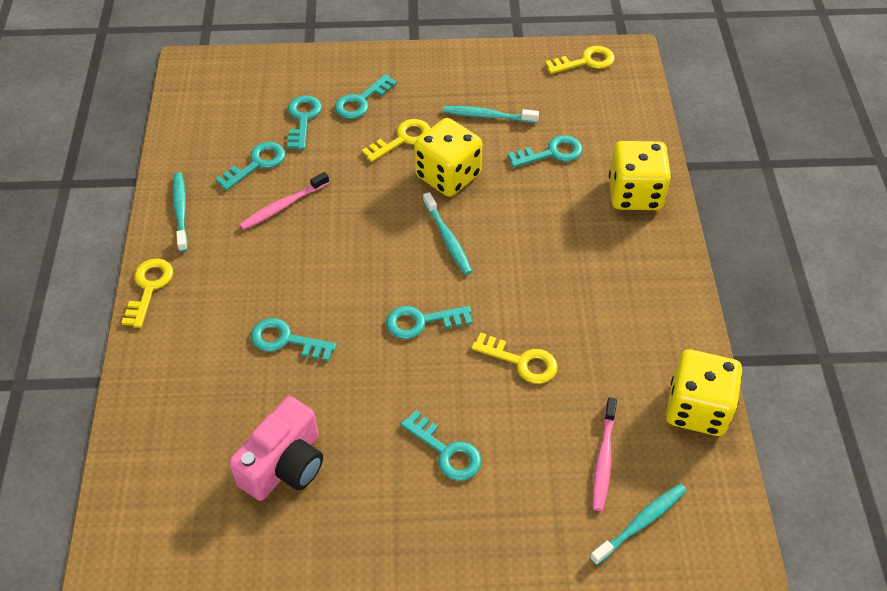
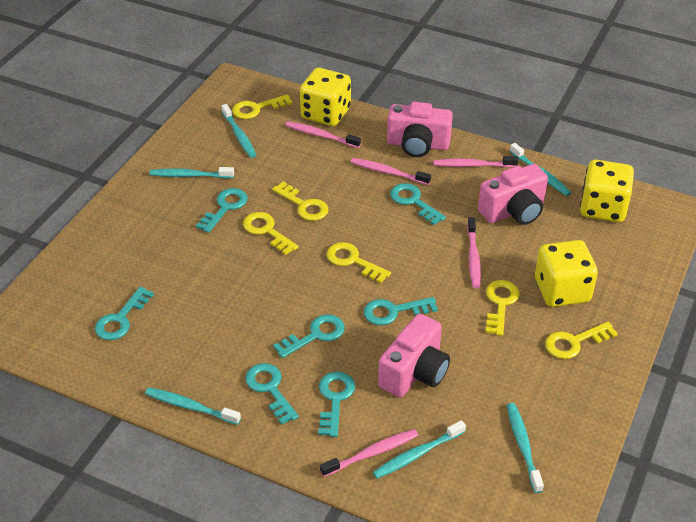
pink camera: 1 -> 3
pink toothbrush: 2 -> 5
turquoise toothbrush: 4 -> 6
yellow key: 4 -> 6

